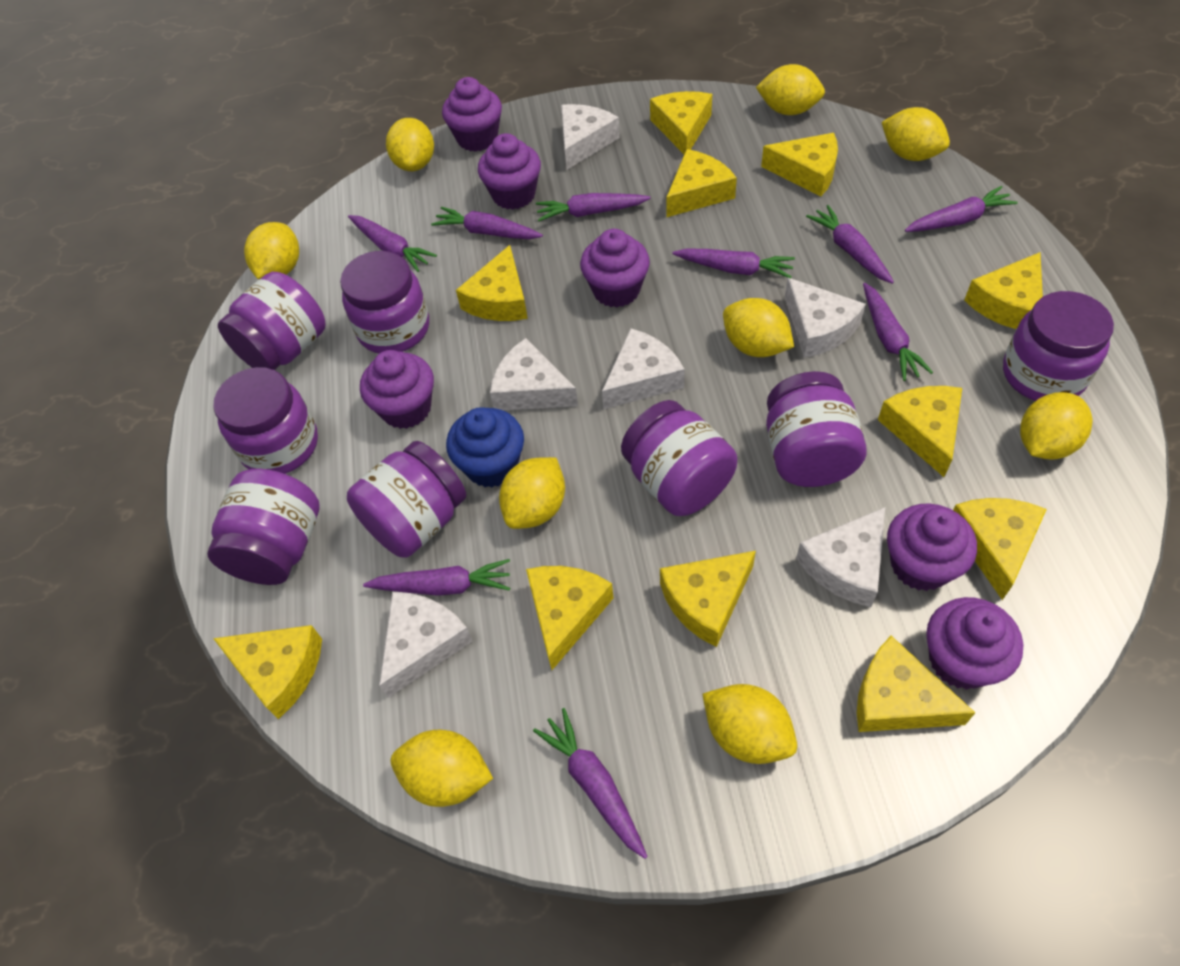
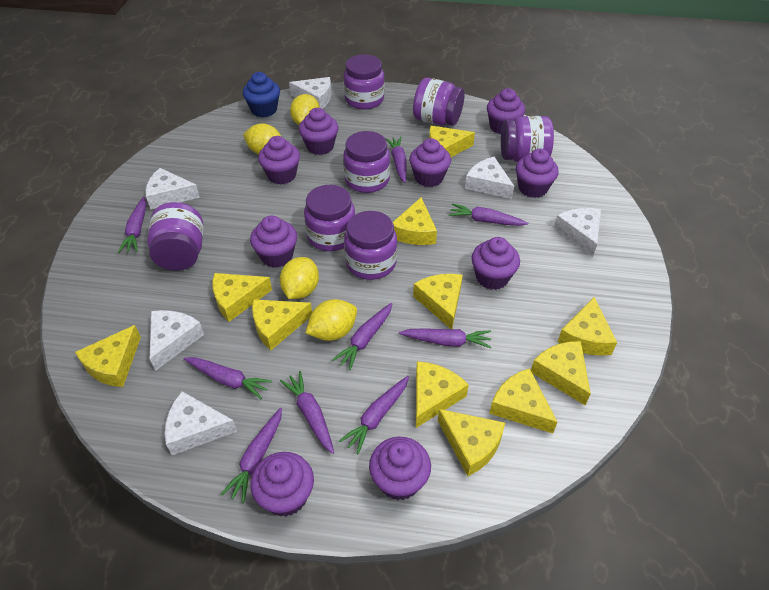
purple cupcake: 6 -> 9
purple jar: 8 -> 7
yellow lemon: 9 -> 4

